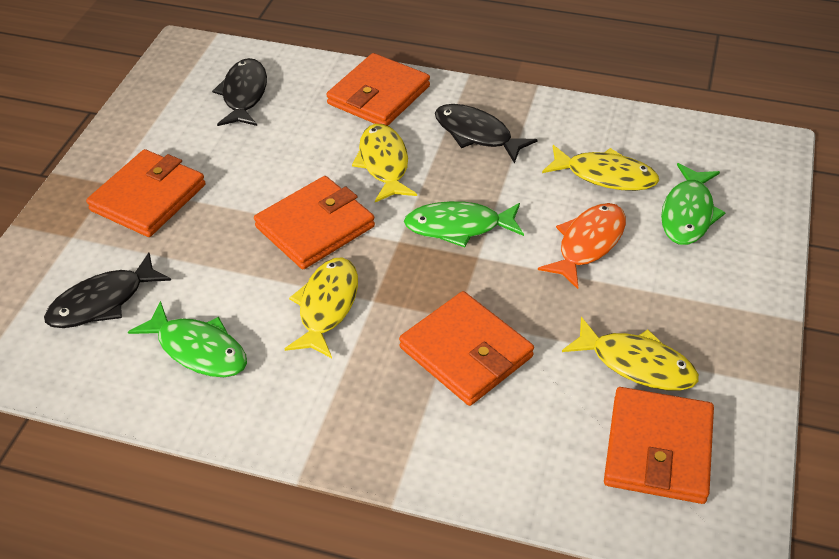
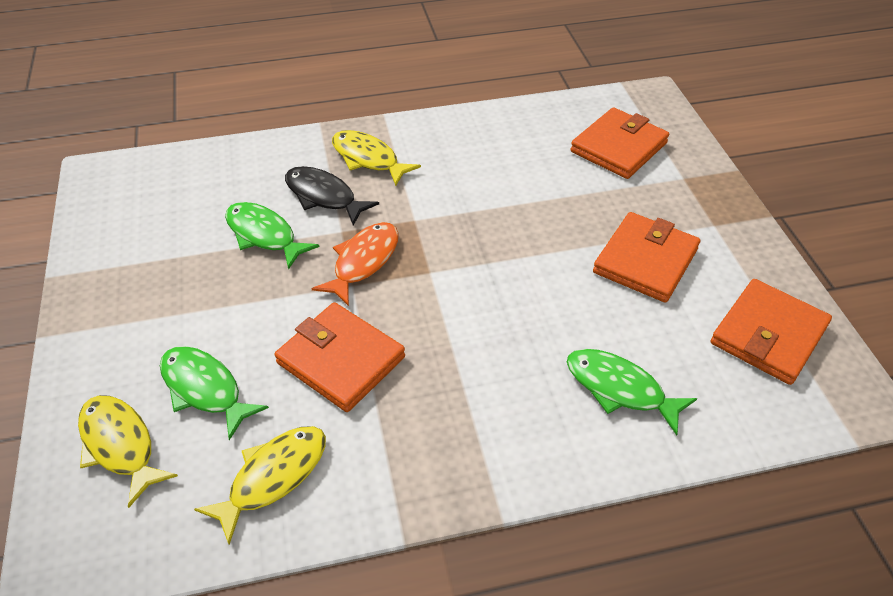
black fish: 3 -> 1
orange wallet: 5 -> 4
yellow fish: 4 -> 3

